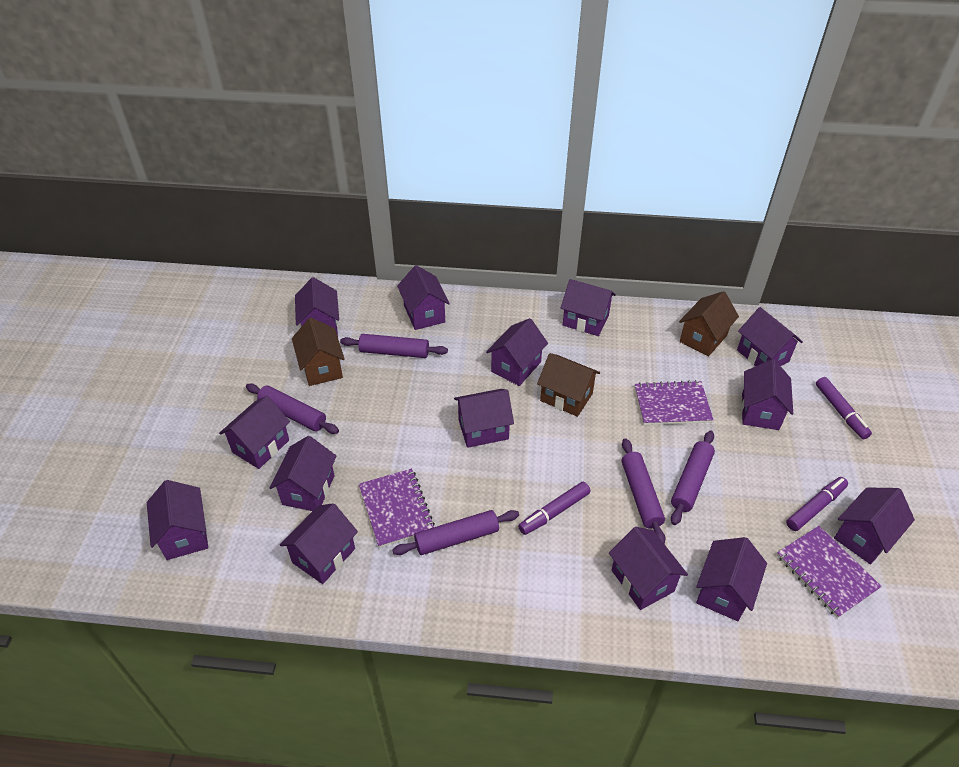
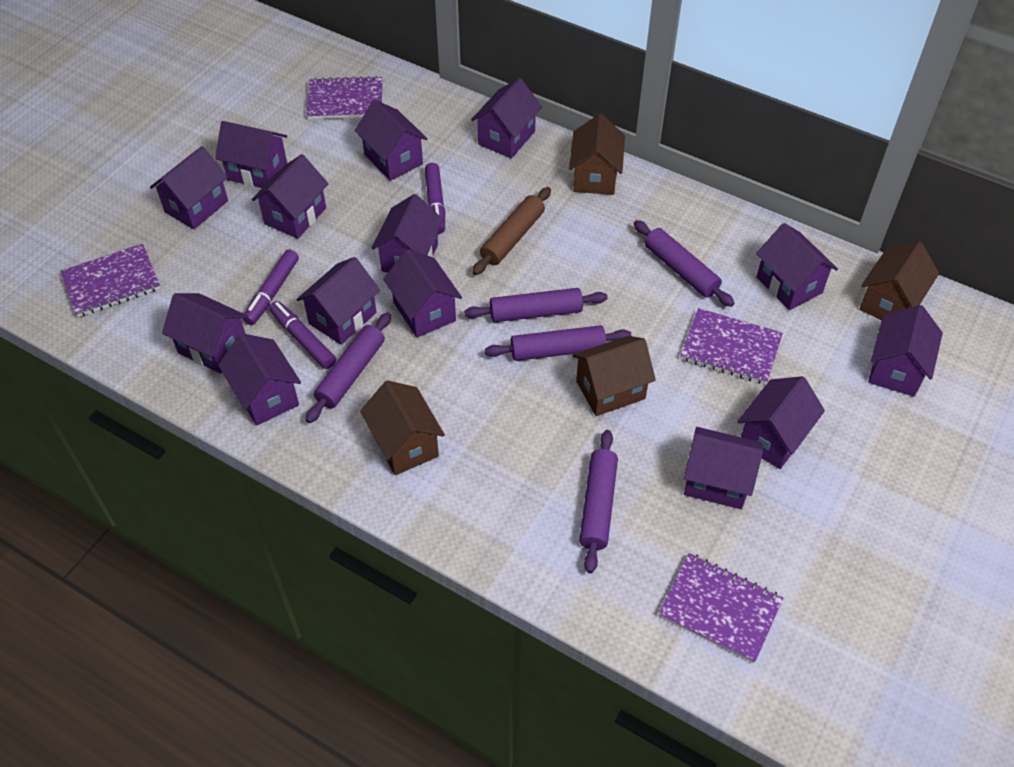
brown house: 3 -> 4
brown rolling pin: 0 -> 1
purple notebook: 3 -> 4

